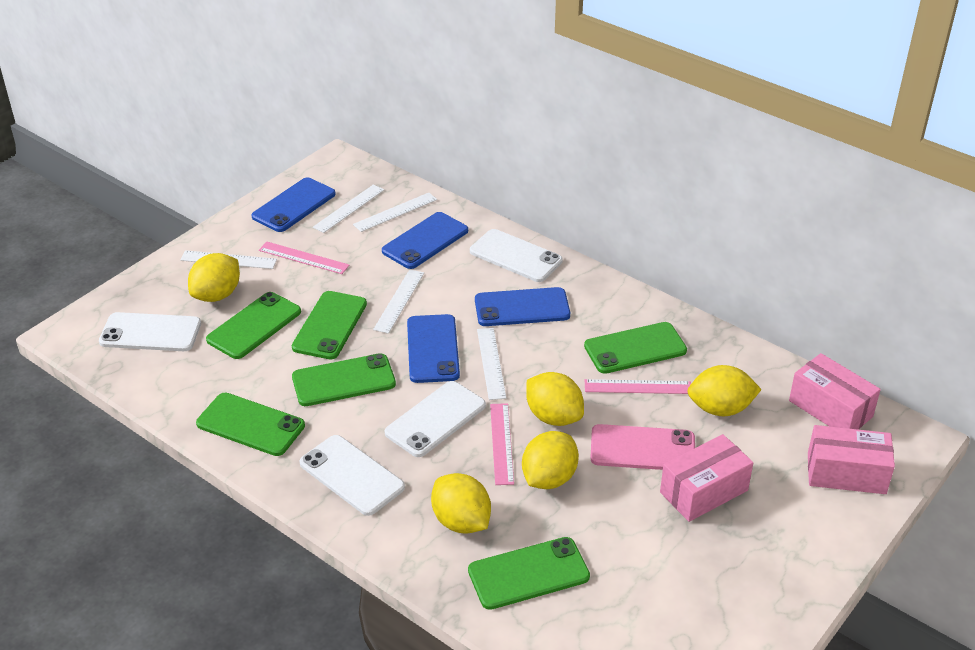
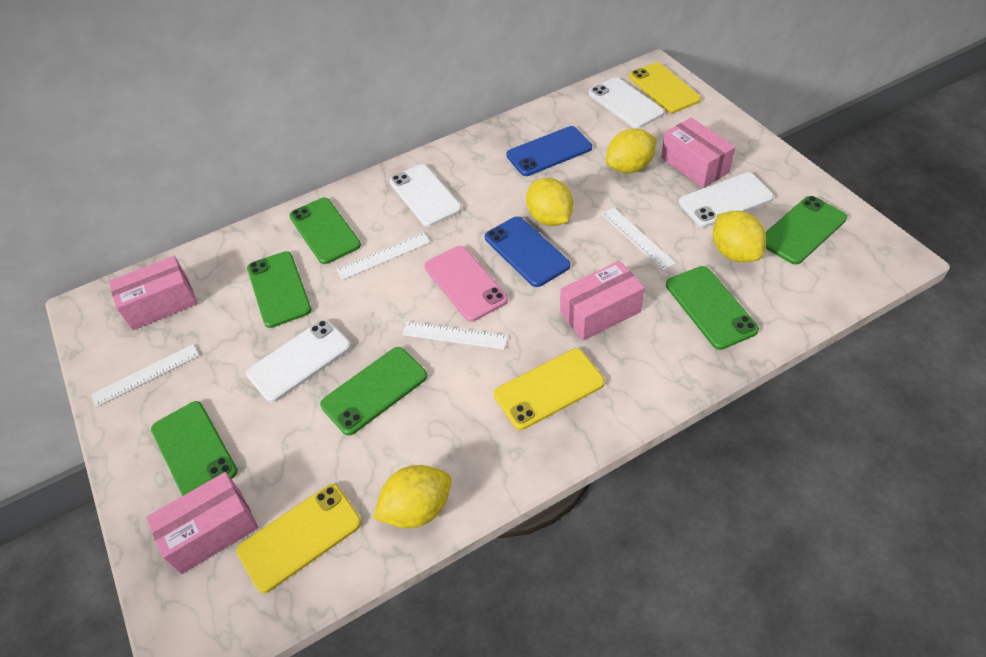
blue phone: 4 -> 2
pink box: 3 -> 4
pink ruler: 3 -> 0
white ruler: 5 -> 4
yellow lemon: 5 -> 4
yellow phone: 0 -> 3

